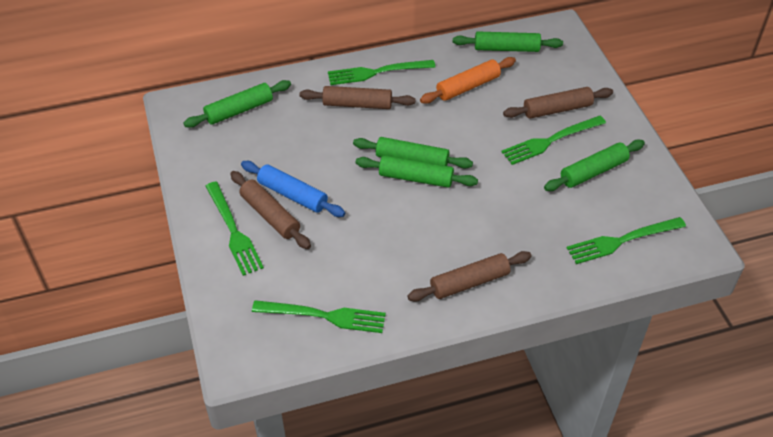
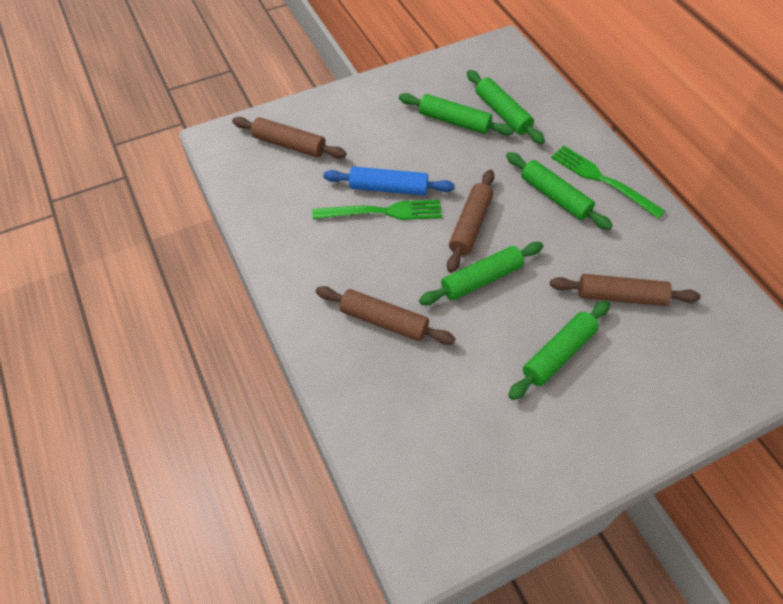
green fork: 5 -> 2
orange rolling pin: 1 -> 0

